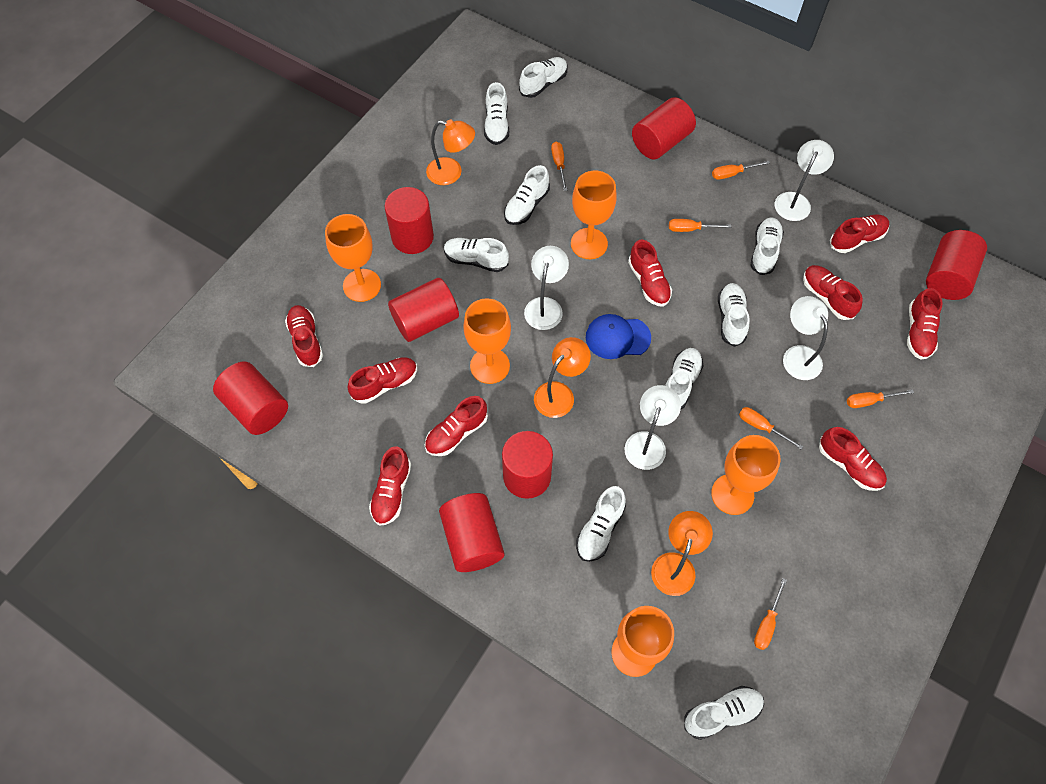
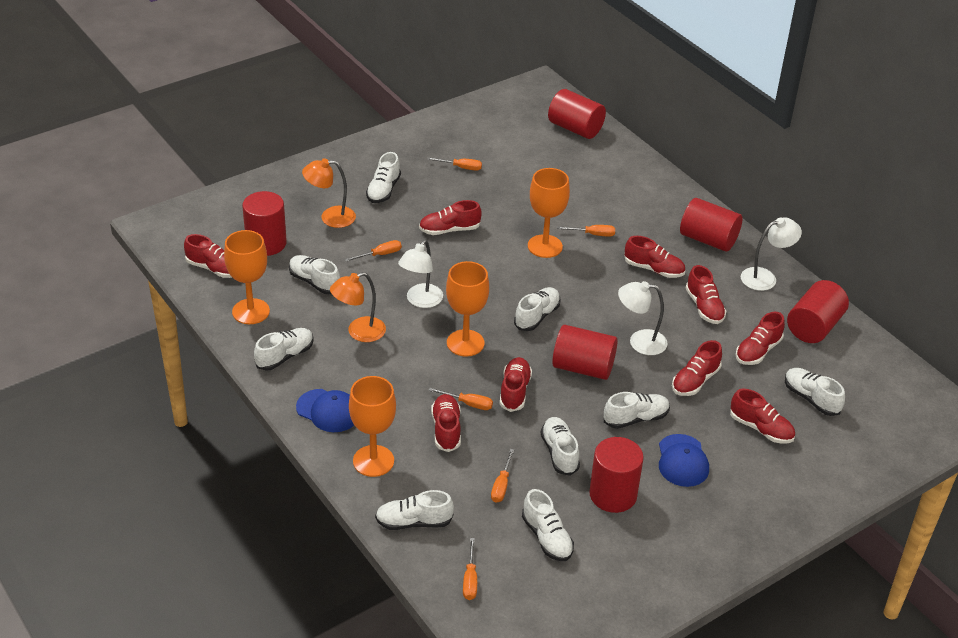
blue cap: 1 -> 2
orange goblet: 5 -> 4
orange lamp: 3 -> 2
red cylinder: 7 -> 6
white lamp: 4 -> 3

